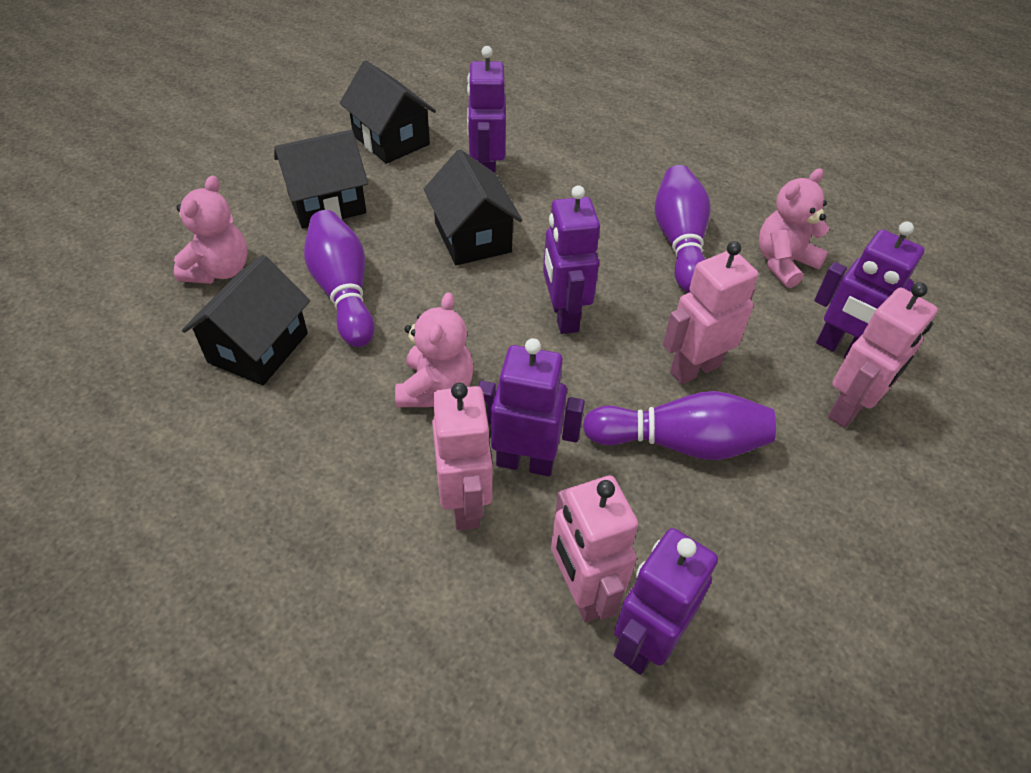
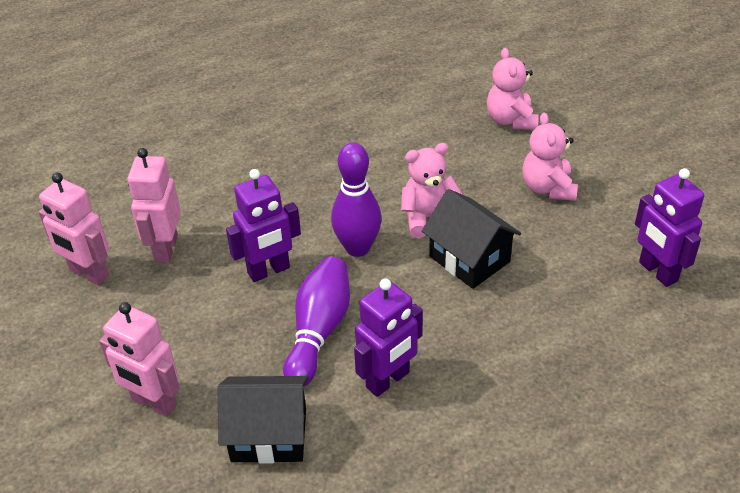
black house: 4 -> 2
pink robot: 4 -> 3
purple bowling pin: 3 -> 2
purple robot: 5 -> 3

